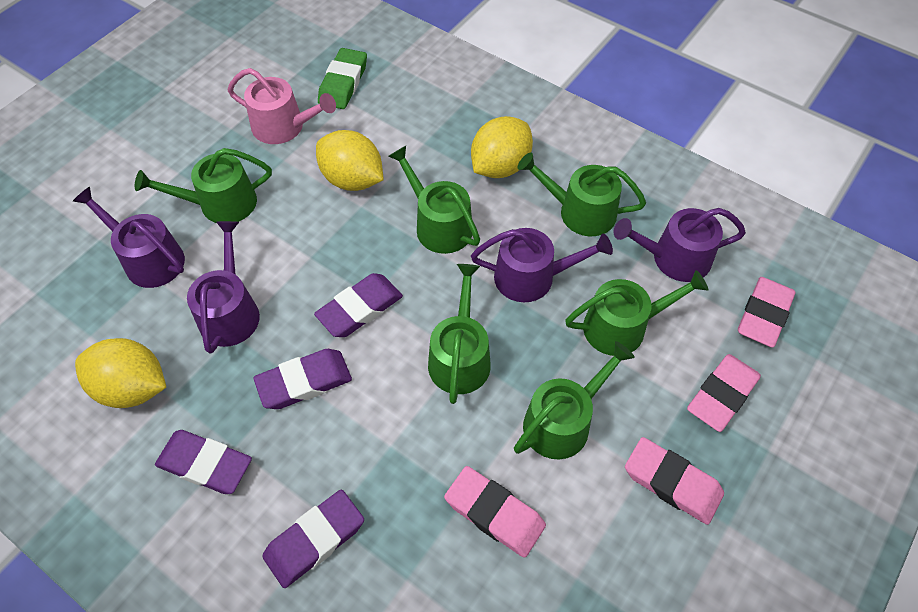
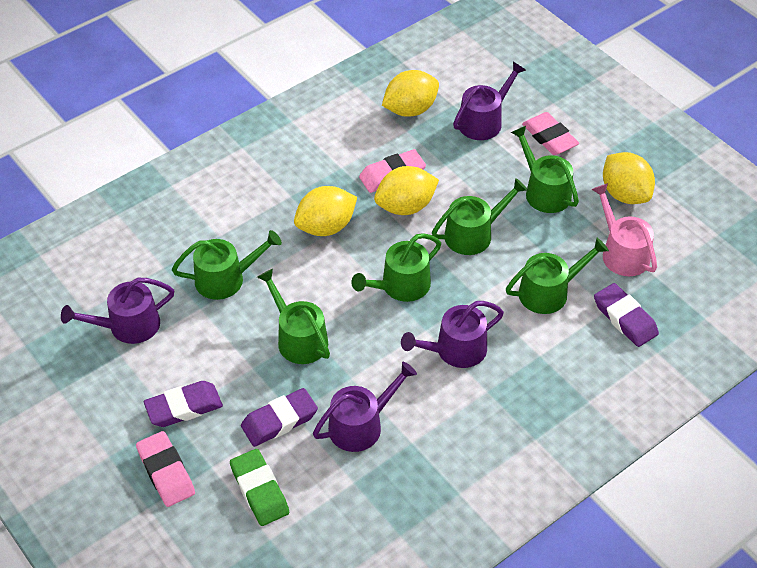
pink eraser: 4 -> 3
purple eraser: 4 -> 3
yellow lemon: 3 -> 4

